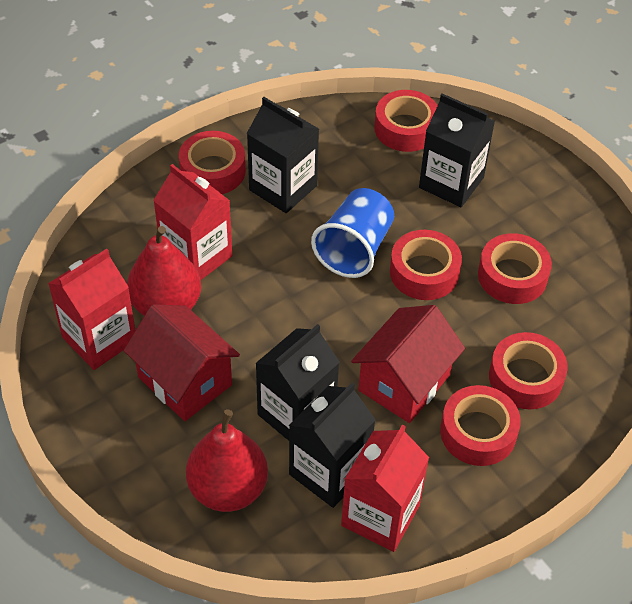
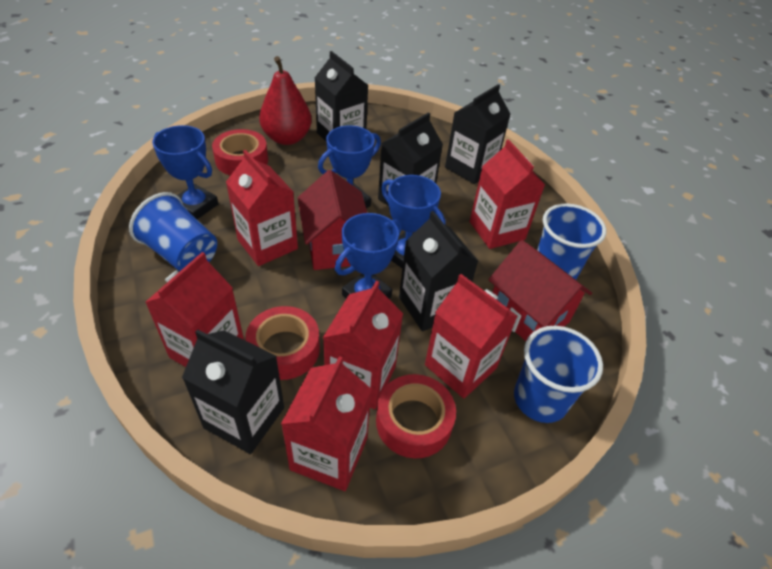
black carton: 4 -> 5
blue cup: 1 -> 3
blue trophy: 0 -> 4
red carton: 3 -> 6
red pear: 2 -> 1
red tape: 6 -> 3

